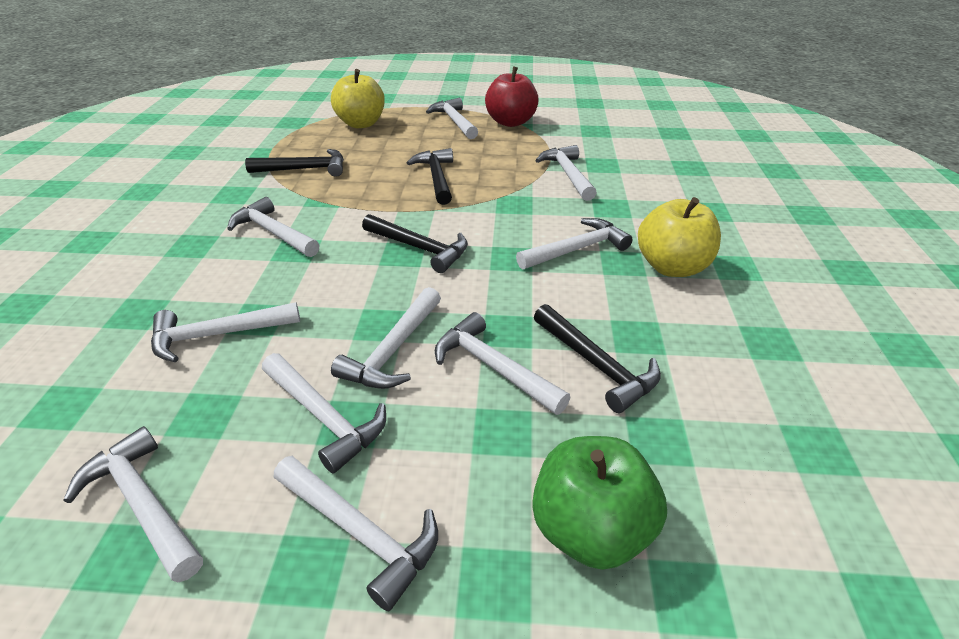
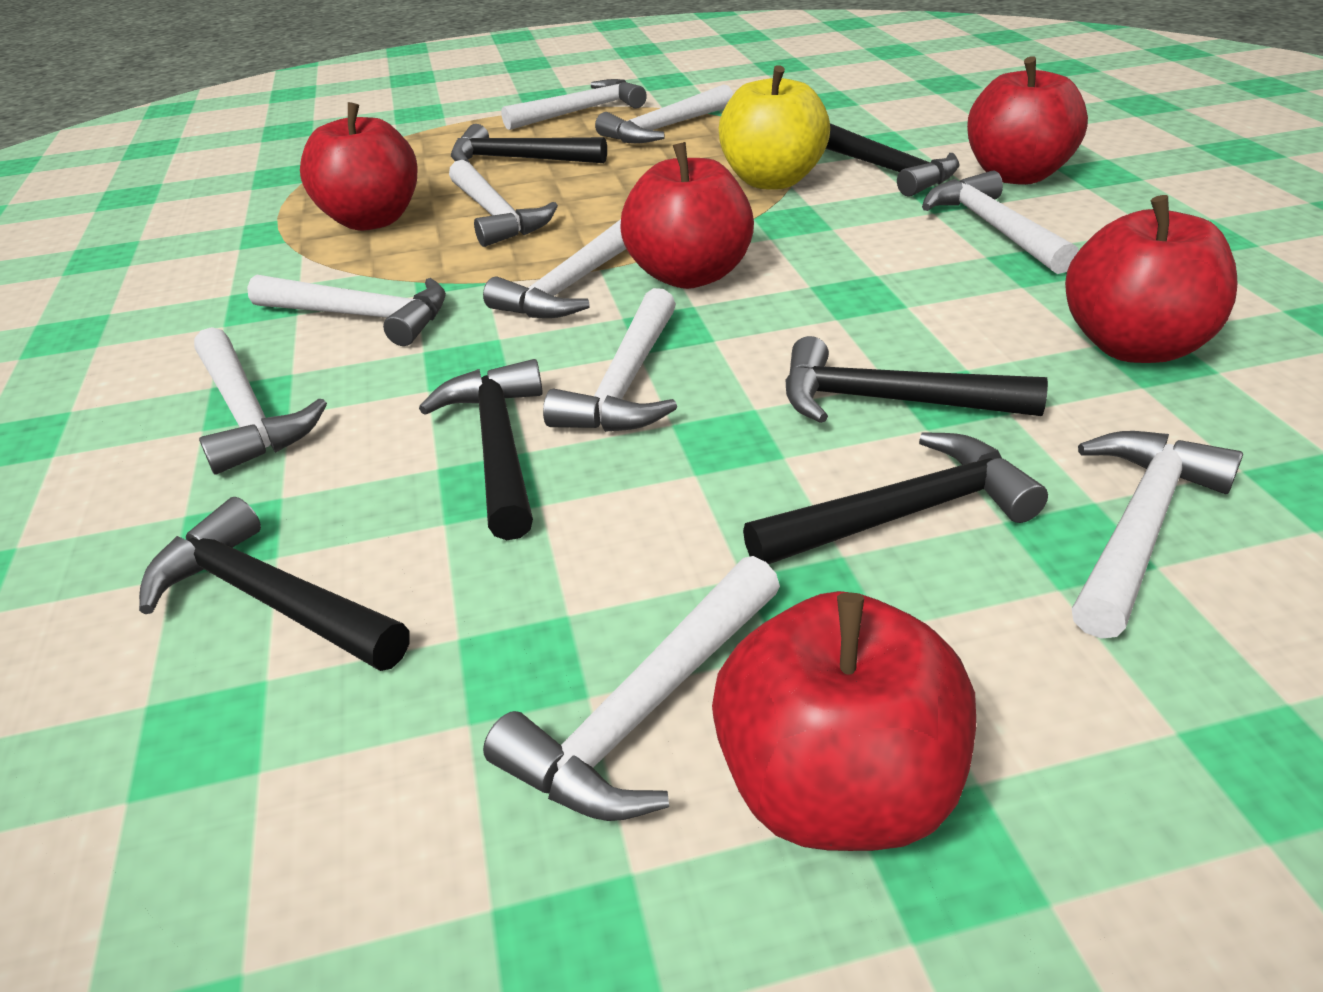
black hammer: 4 -> 6
green apple: 1 -> 0
red apple: 1 -> 5
yellow apple: 2 -> 1

